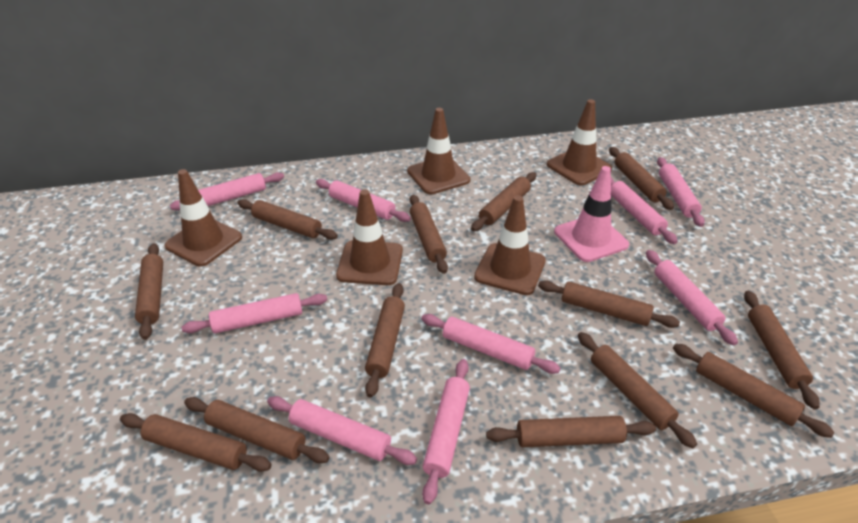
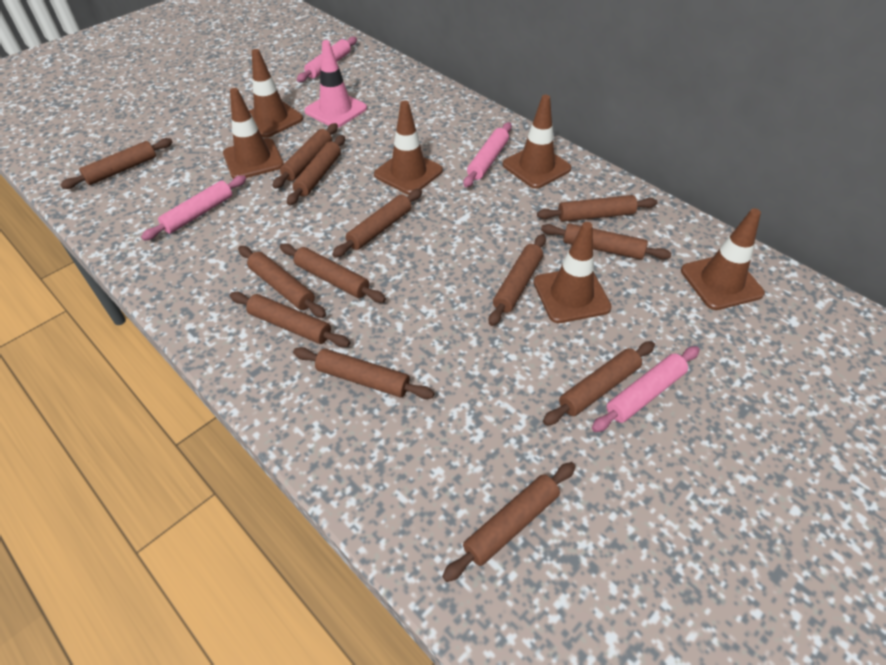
brown traffic cone: 5 -> 6
pink rolling pin: 9 -> 4

